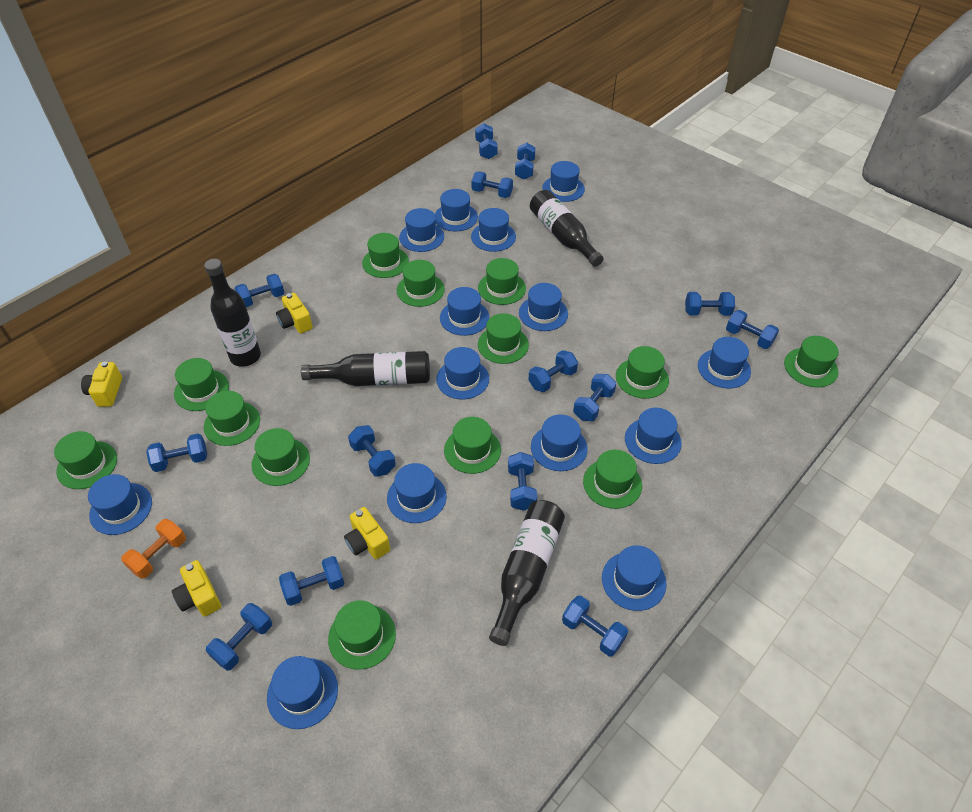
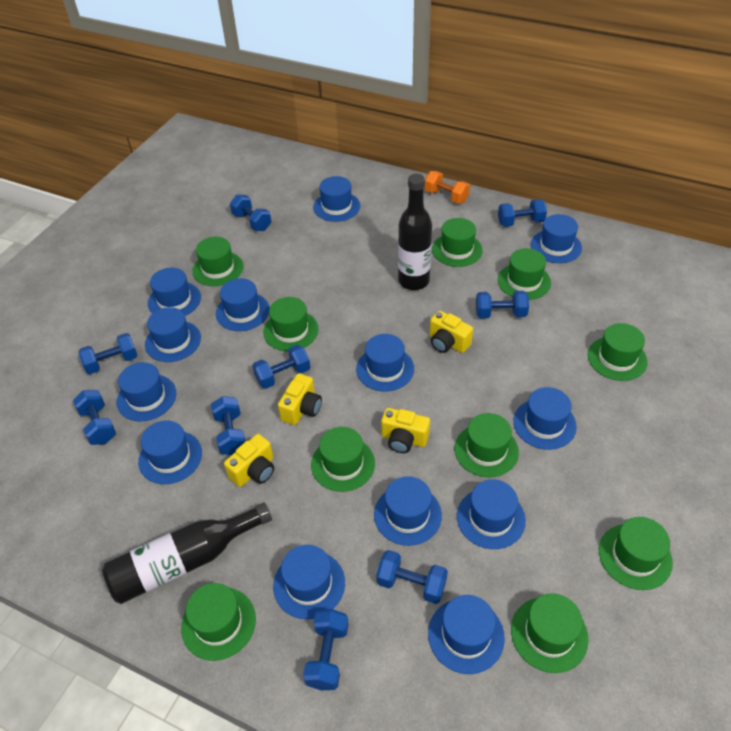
black bottle: 4 -> 2
blue dumbbell: 14 -> 9
blue hat: 14 -> 13
green hat: 13 -> 10

